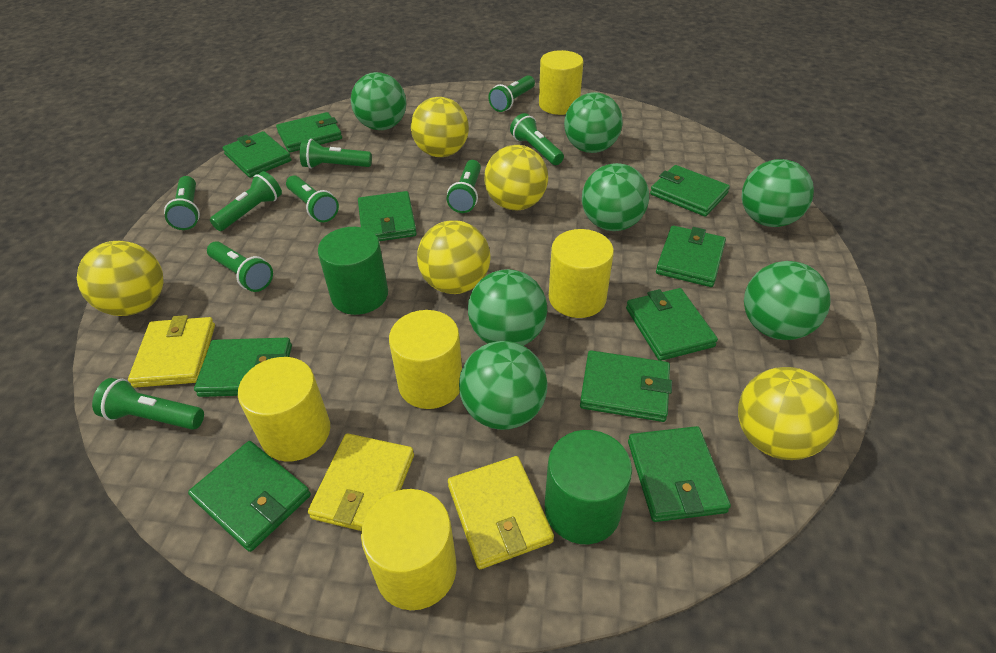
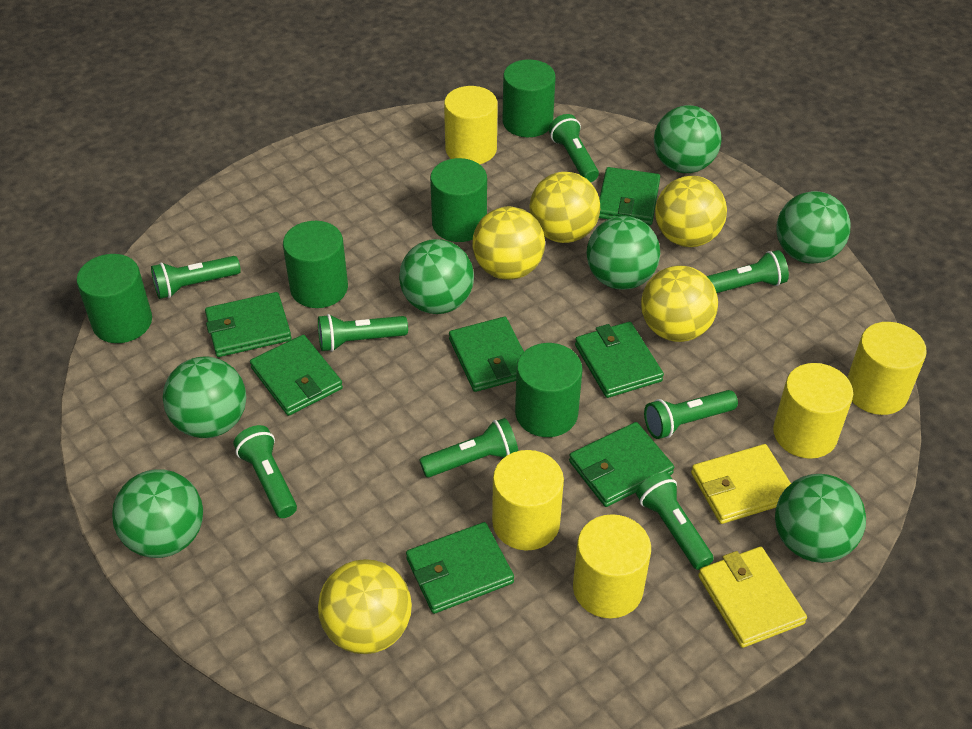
green cylinder: 2 -> 5
green flashlight: 9 -> 8
green wallet: 10 -> 7
yellow wallet: 3 -> 2

